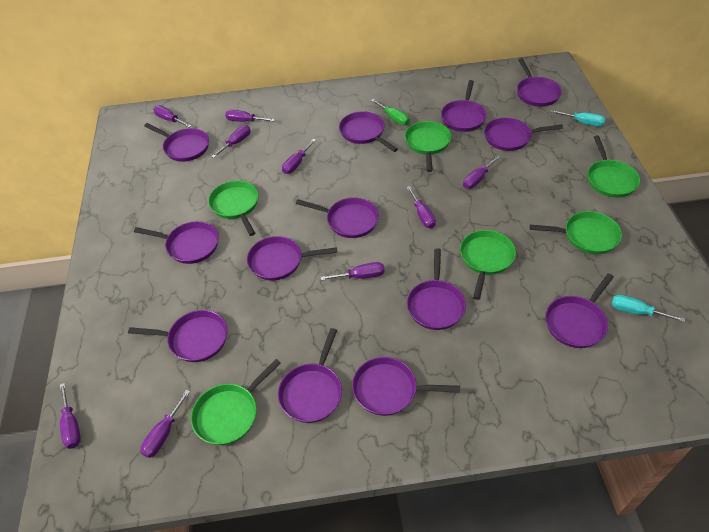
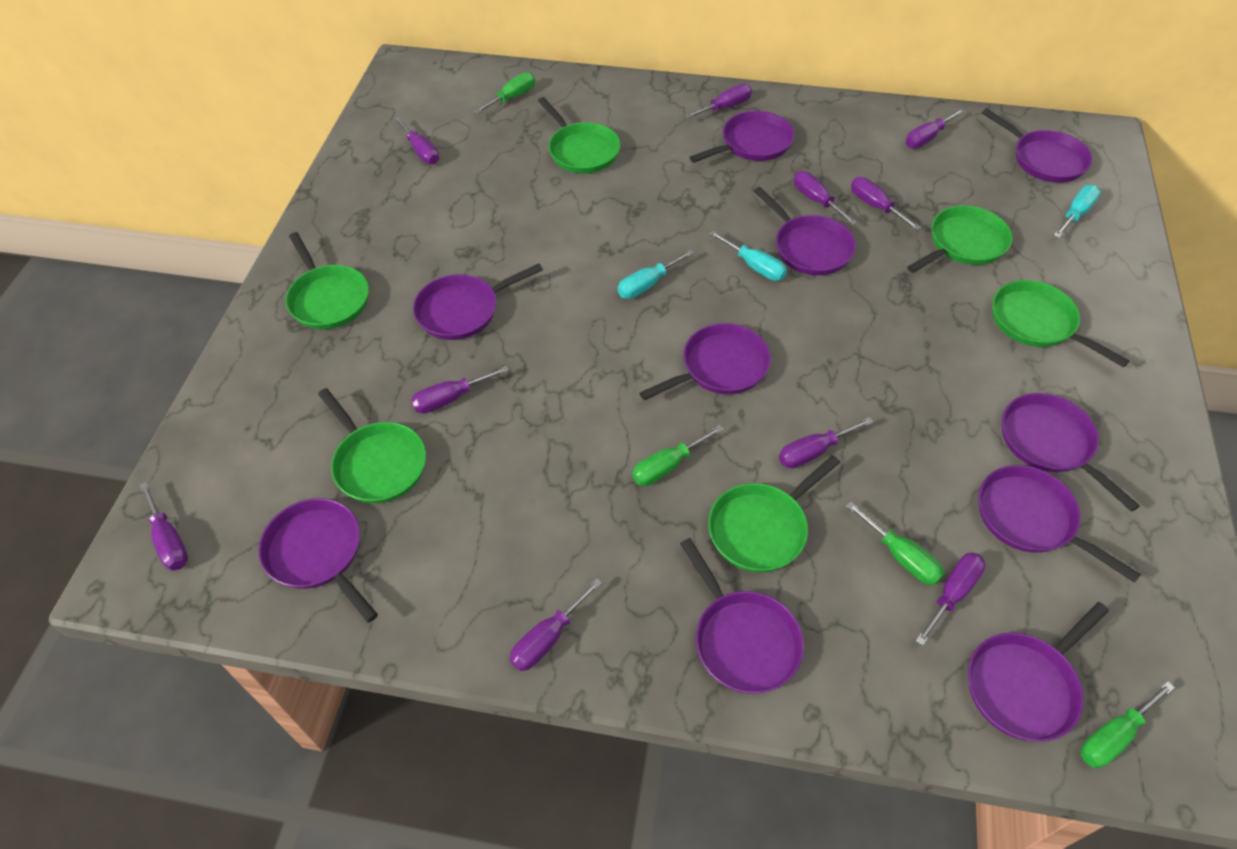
green screwdriver: 1 -> 4
purple pan: 13 -> 10
purple screwdriver: 9 -> 10
turquoise screwdriver: 2 -> 3

